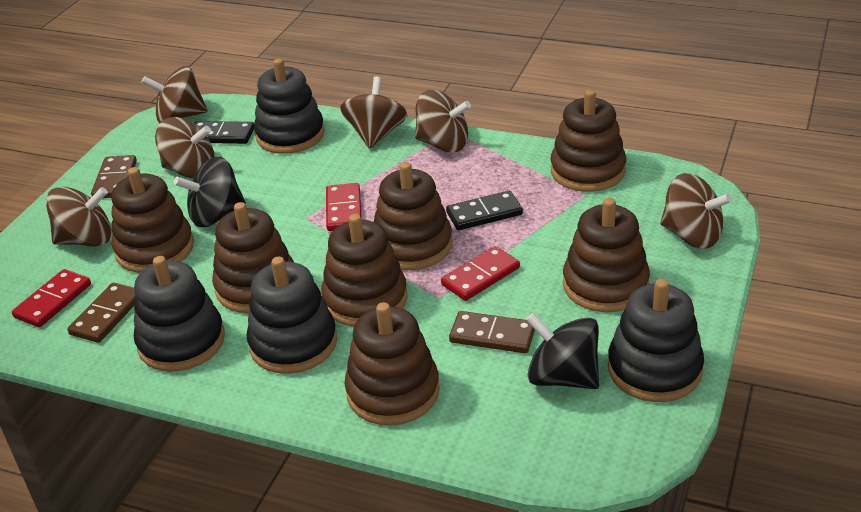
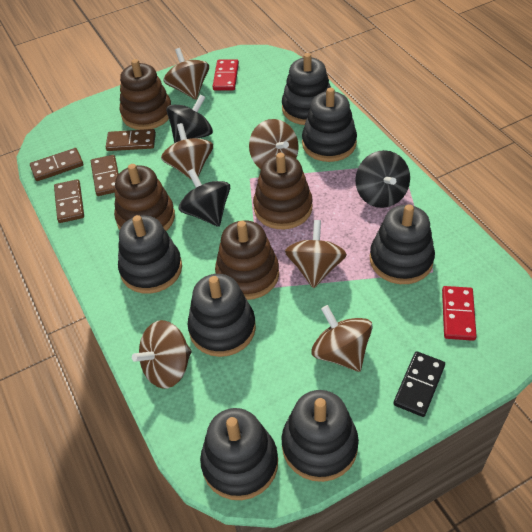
black domino: 2 -> 1
black spinning top: 2 -> 3
black stacking toy: 4 -> 7
brown domino: 3 -> 4
brown stacking toy: 7 -> 4
red domino: 3 -> 2

